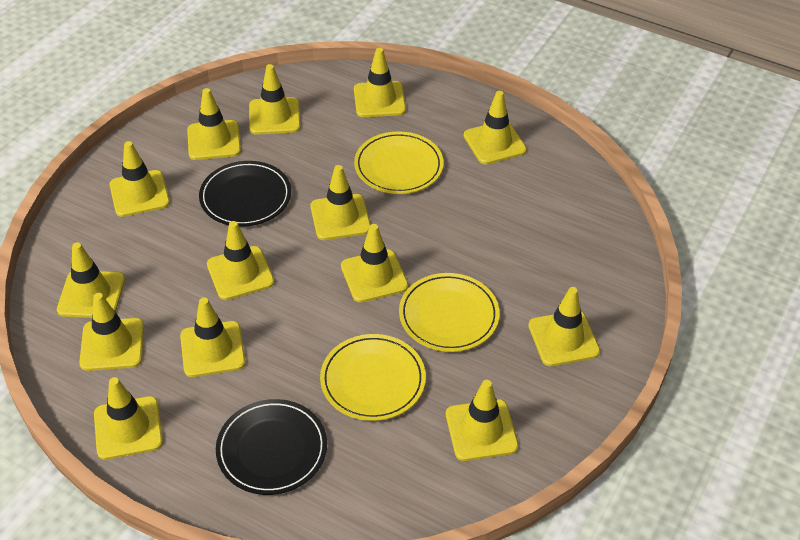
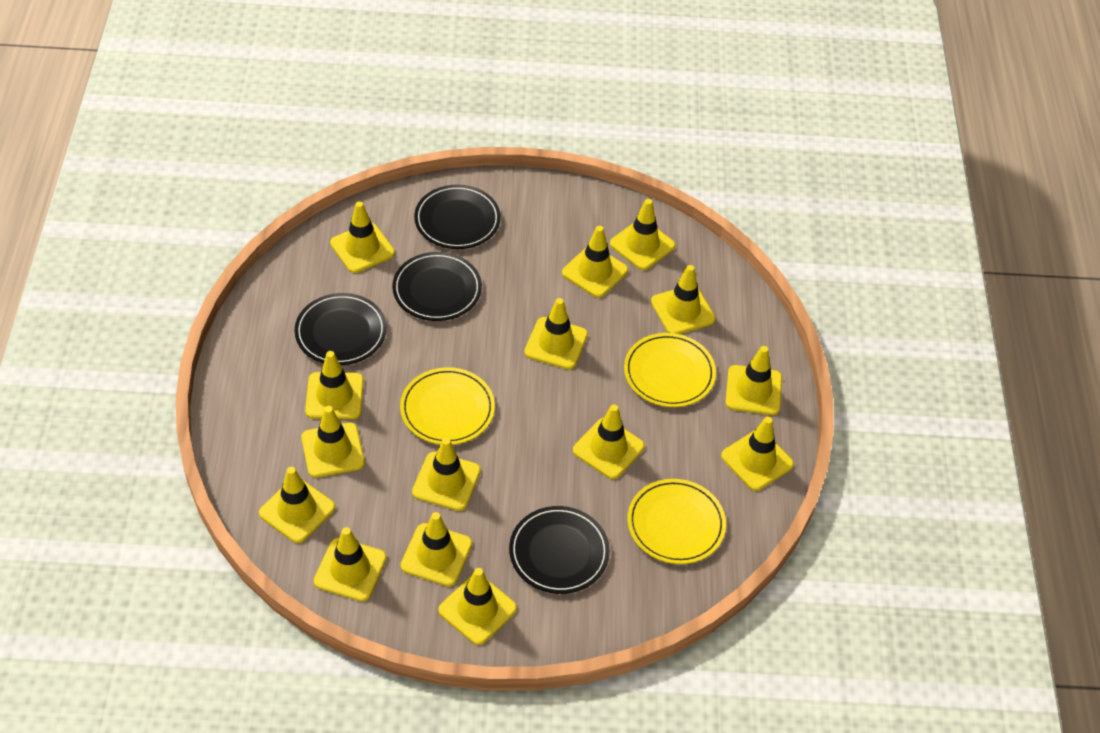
black plate: 2 -> 4
yellow traffic cone: 14 -> 15

